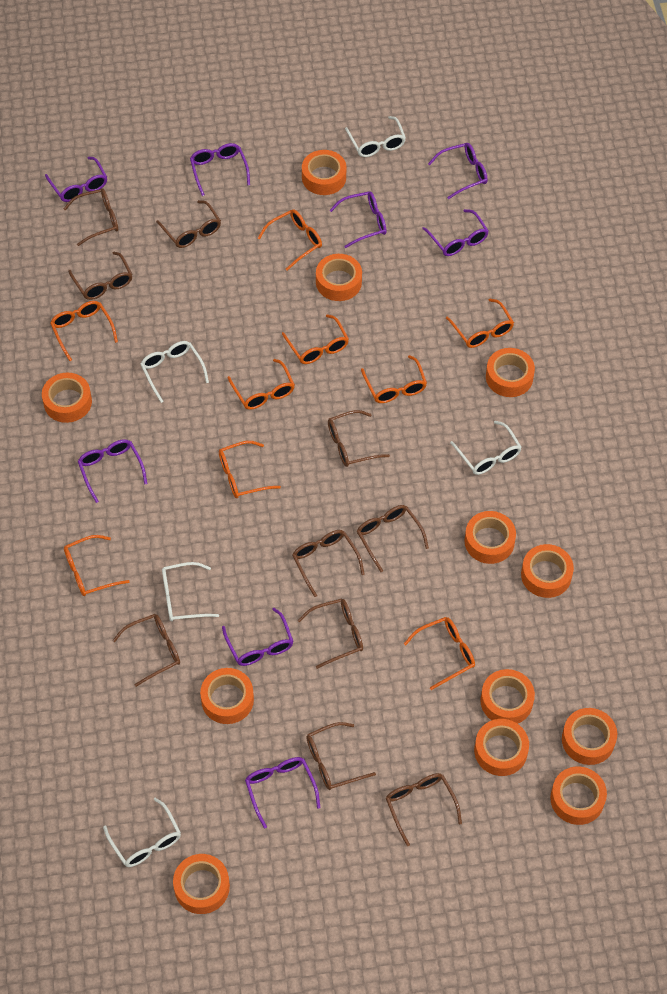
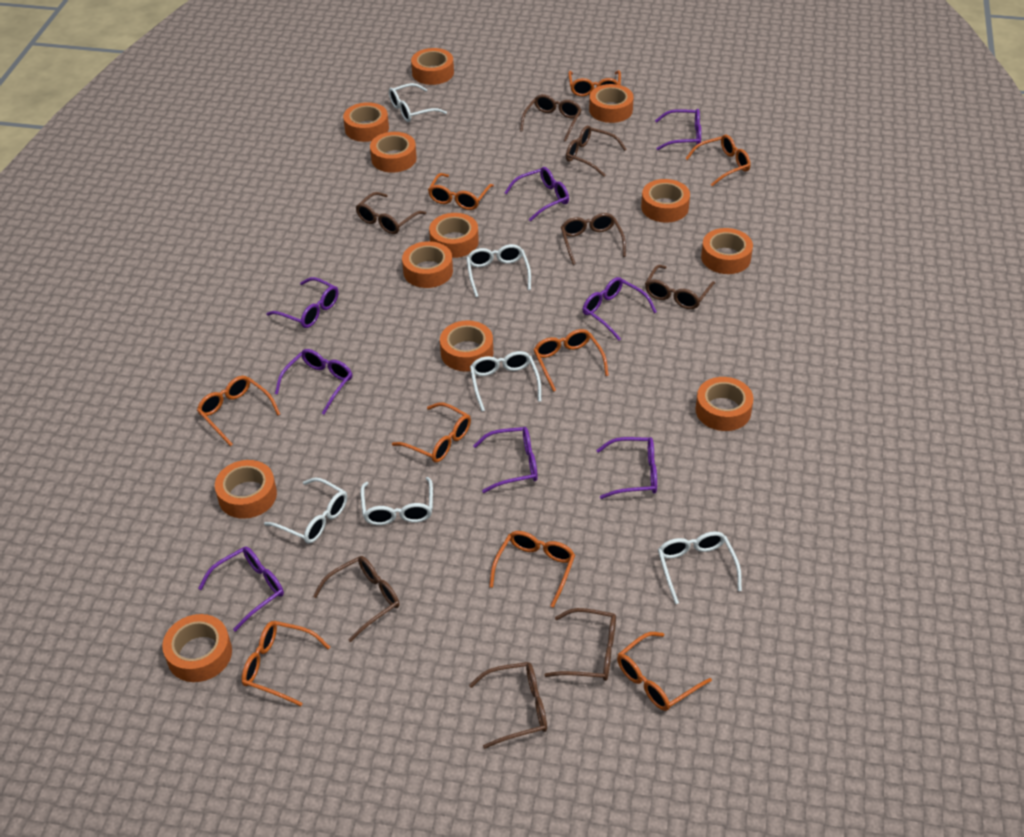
brown glasses: 10 -> 8
white glasses: 5 -> 6

